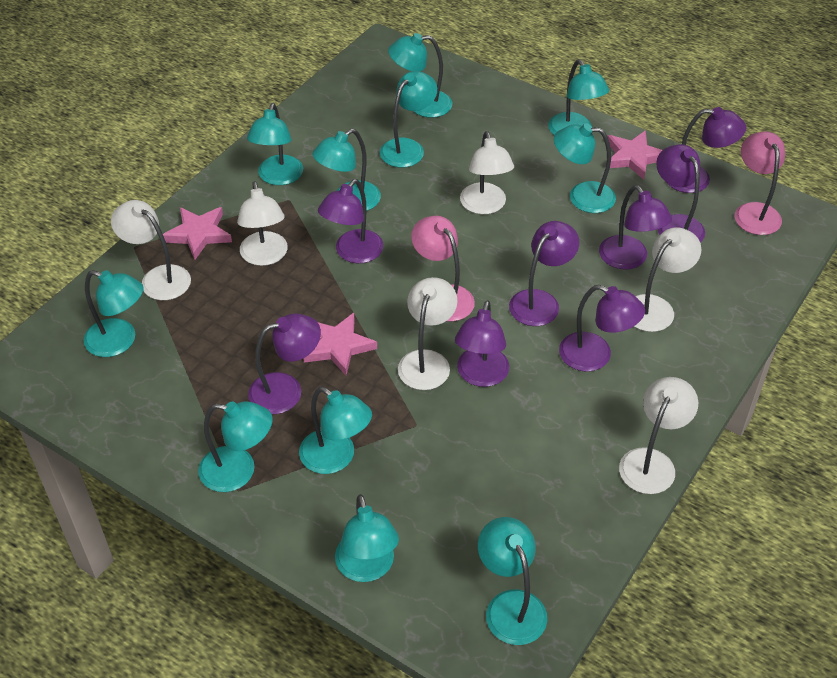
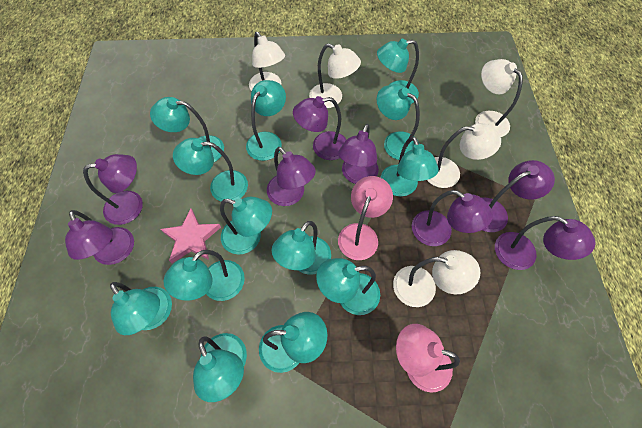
pink star: 3 -> 1
turquoise lamp: 11 -> 13
white lamp: 6 -> 5

